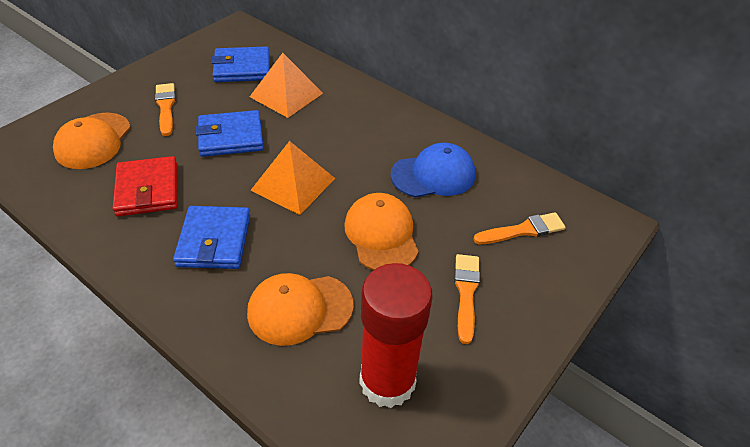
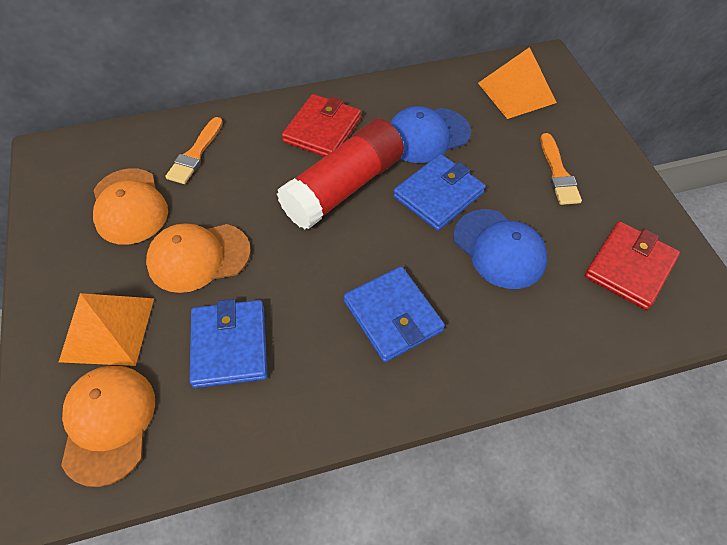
blue cap: 1 -> 2
orange brush: 3 -> 2
red wallet: 1 -> 2

